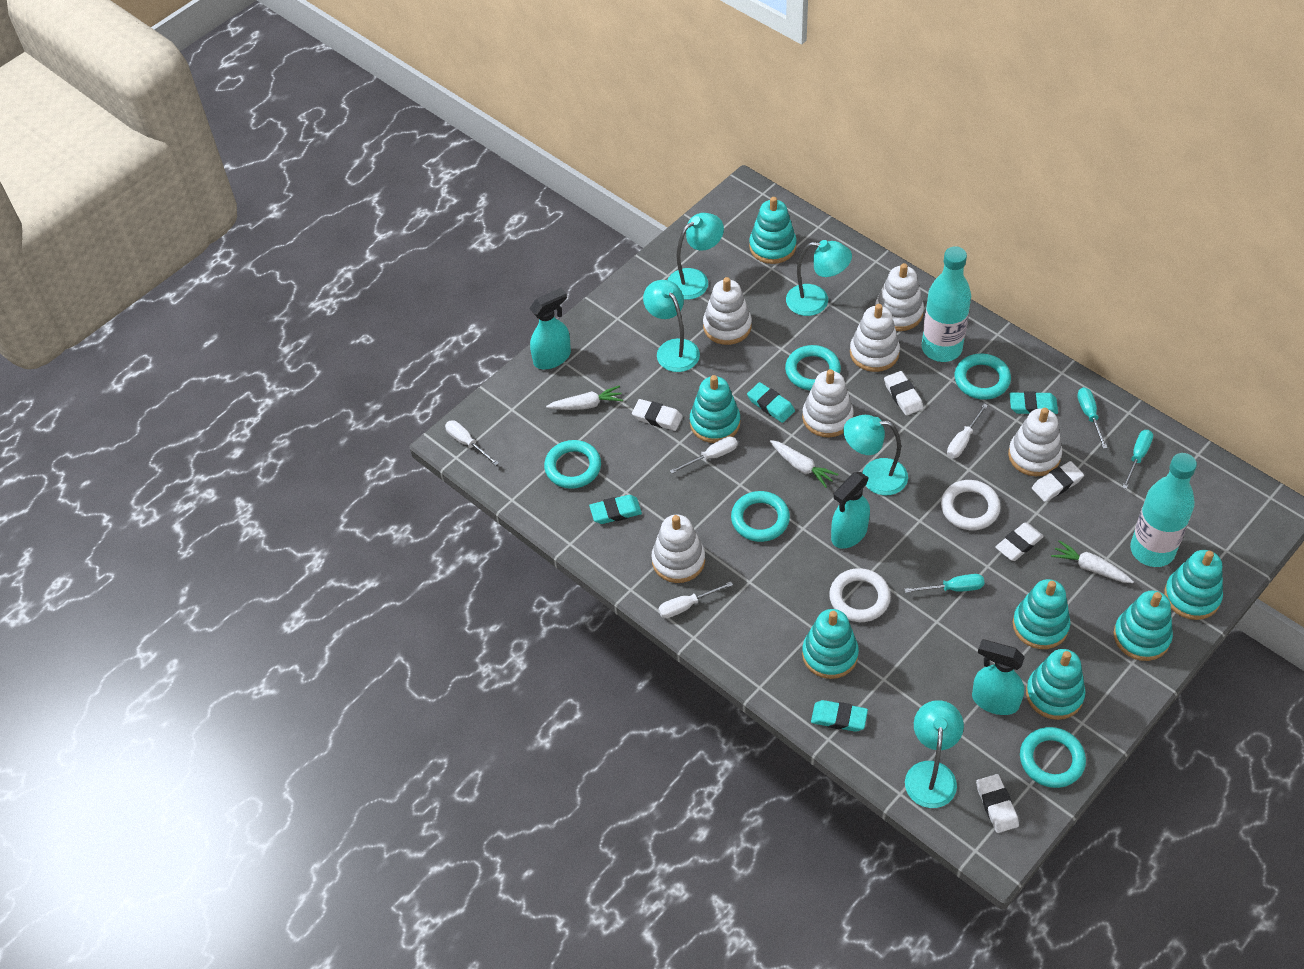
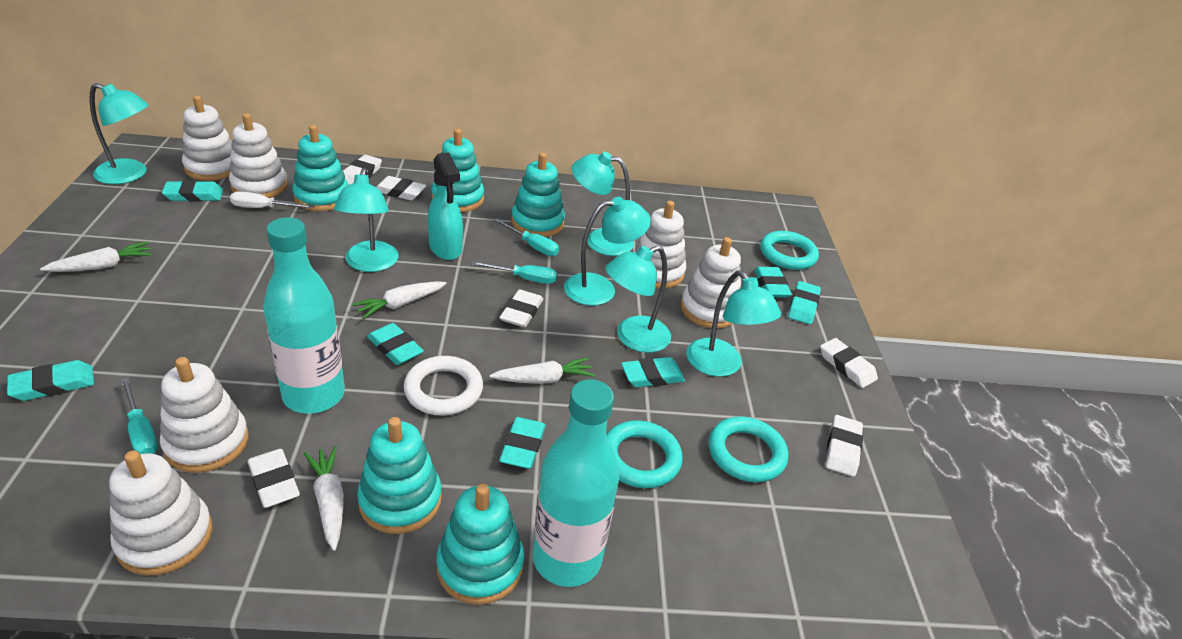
turquoise eraser: 4 -> 7
turquoise lamp: 5 -> 6
turquoise ring: 5 -> 3
turquoise spray bottle: 3 -> 1
turquoise stacking toy: 7 -> 5
white carrot: 3 -> 4
white eraser: 5 -> 6
white ring: 2 -> 1
white screwdriver: 4 -> 1

